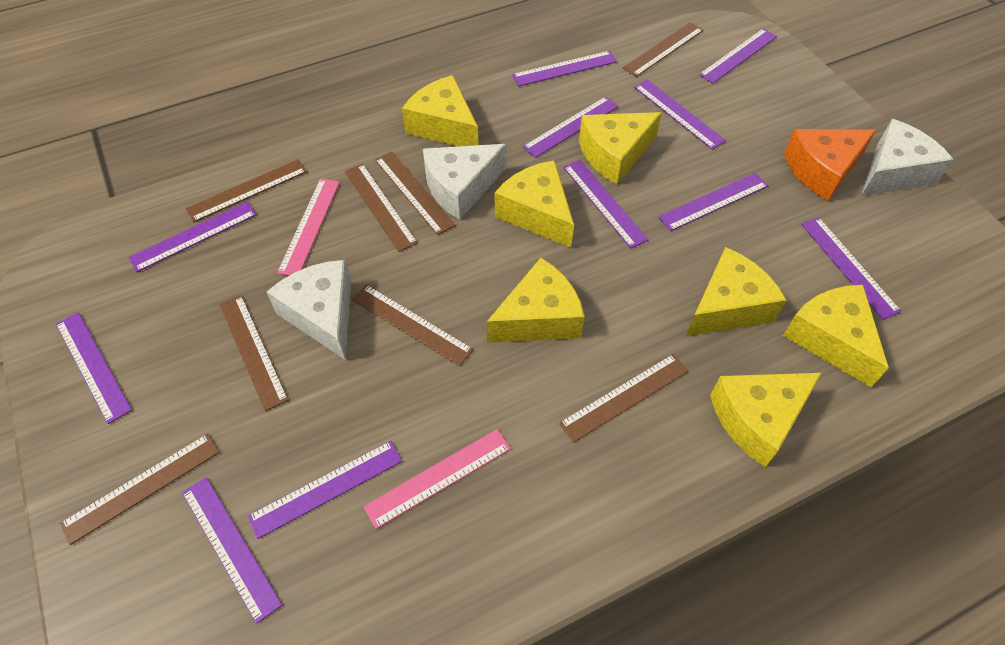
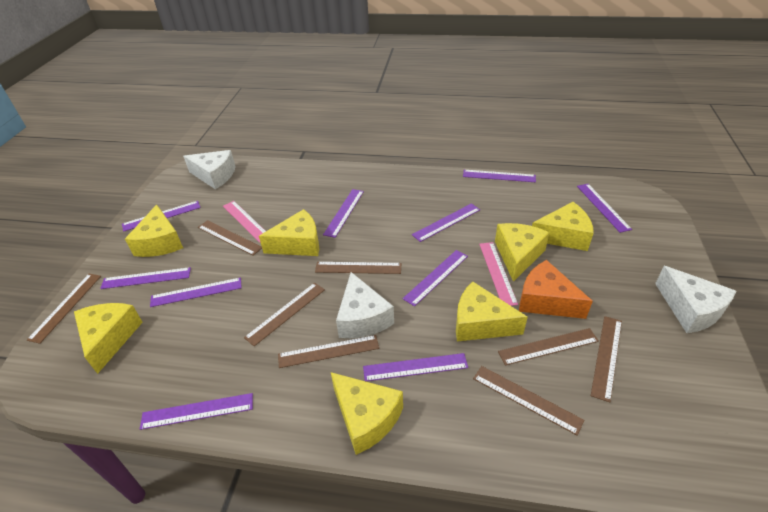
purple ruler: 11 -> 10

